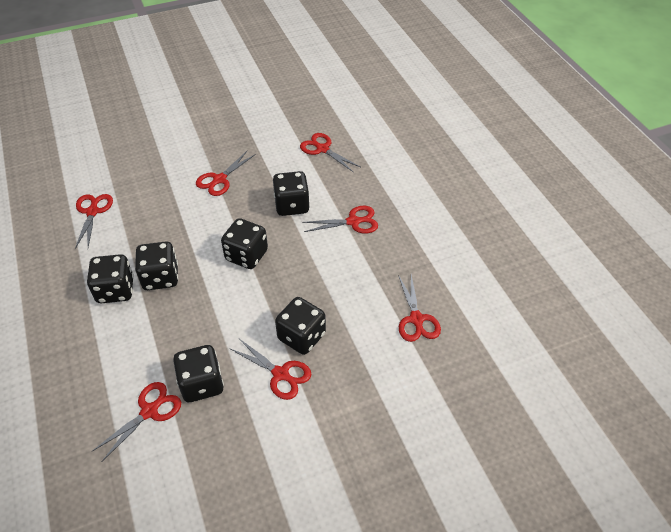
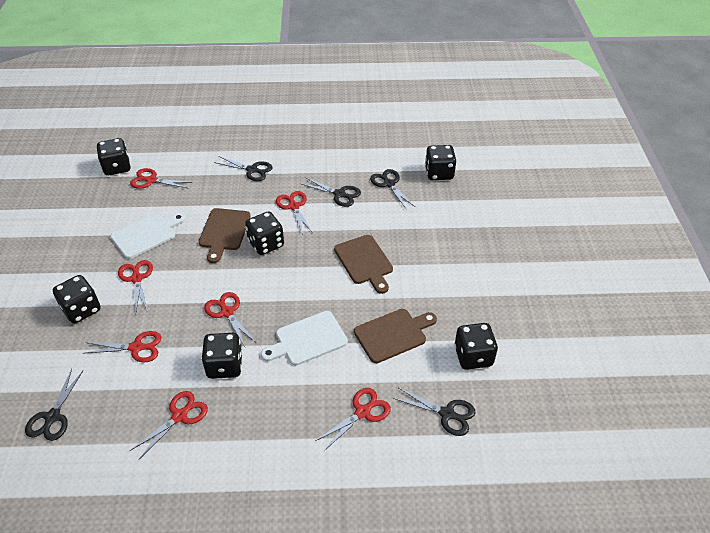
black scissors: 0 -> 5
brown cutting board: 0 -> 3
white cutting board: 0 -> 2

